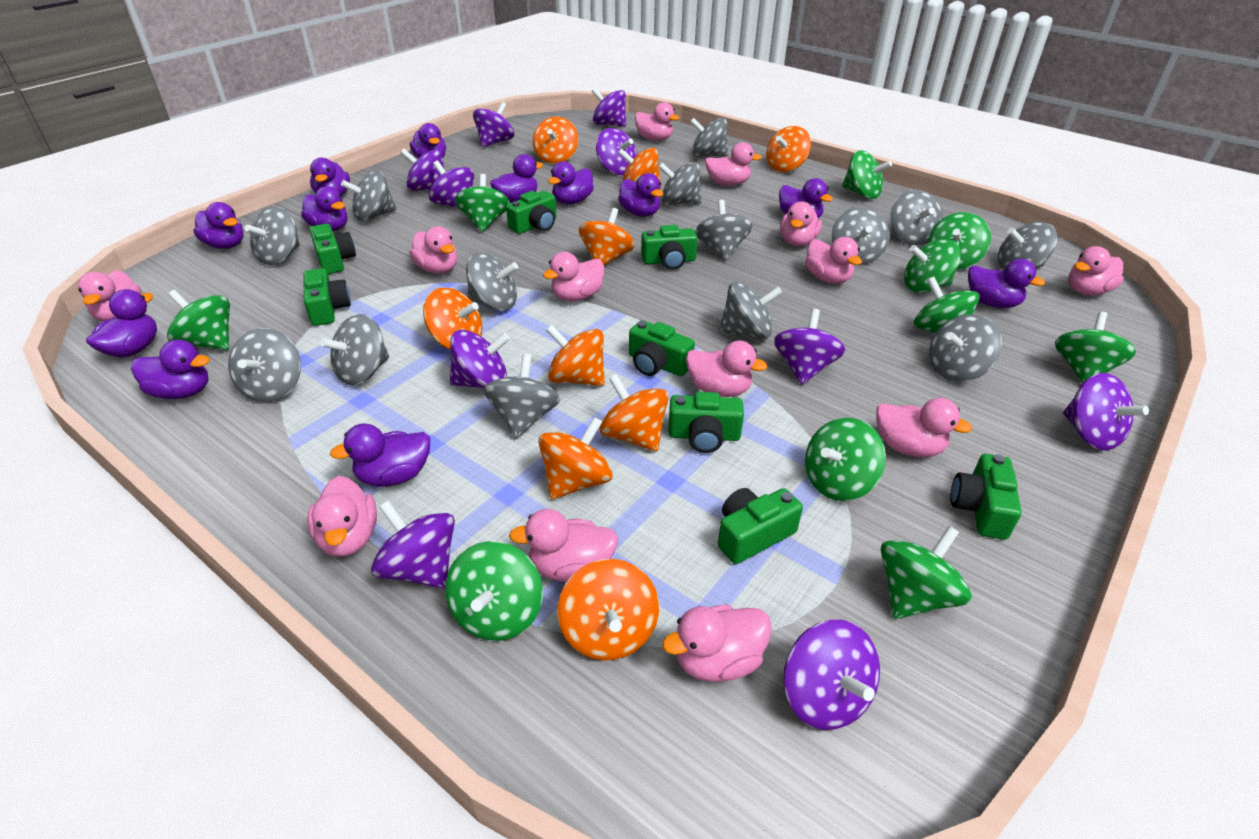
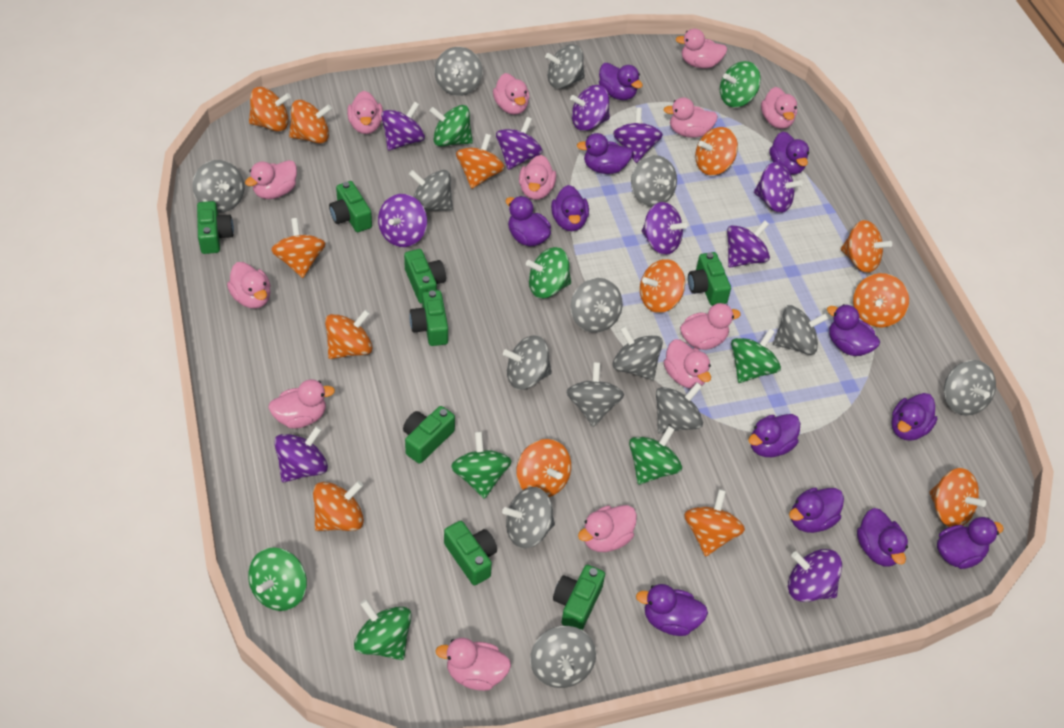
green spinning top: 10 -> 8
orange spinning top: 9 -> 13

